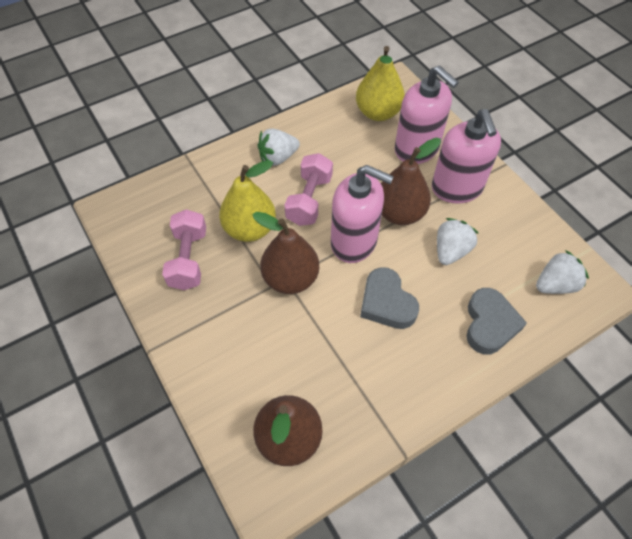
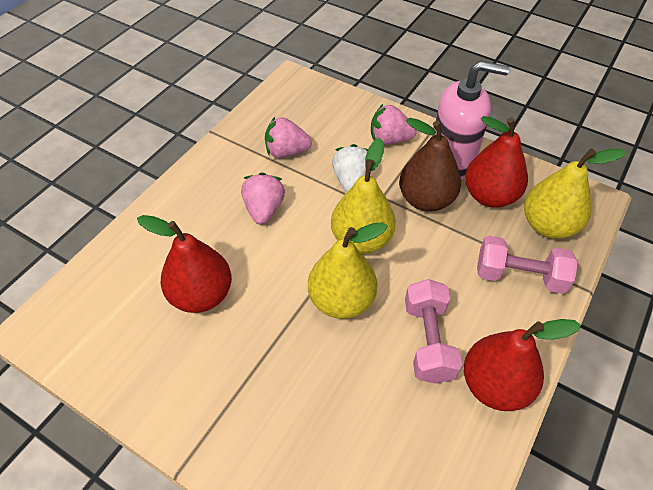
brown pear: 3 -> 1
grey heart: 2 -> 0
pink soap dispenser: 3 -> 1
pink strawberry: 0 -> 3
red pear: 0 -> 3
white strawberry: 3 -> 1
yellow pear: 2 -> 3

